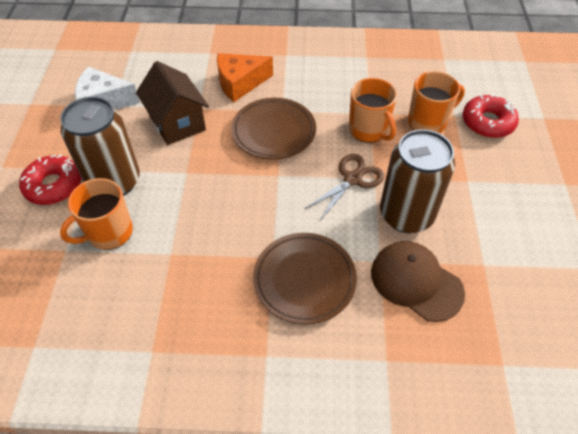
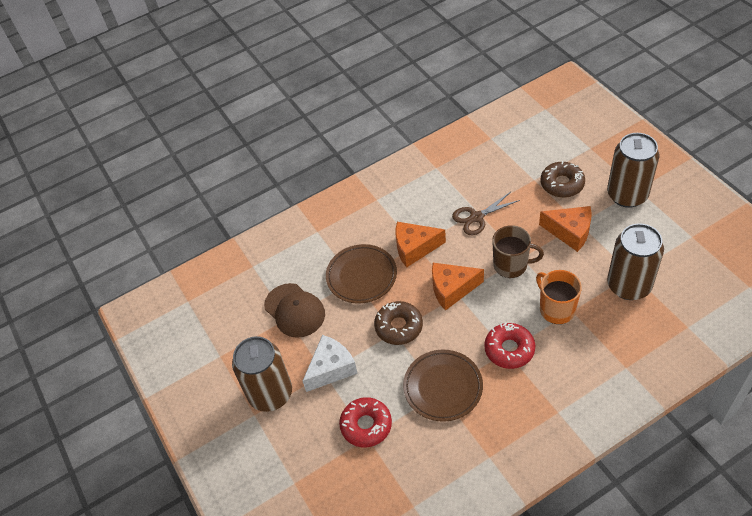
brown can: 2 -> 3
brown donut: 0 -> 2
brown house: 1 -> 0
brown mug: 0 -> 1
orange cheese: 1 -> 3
orange mug: 3 -> 1

